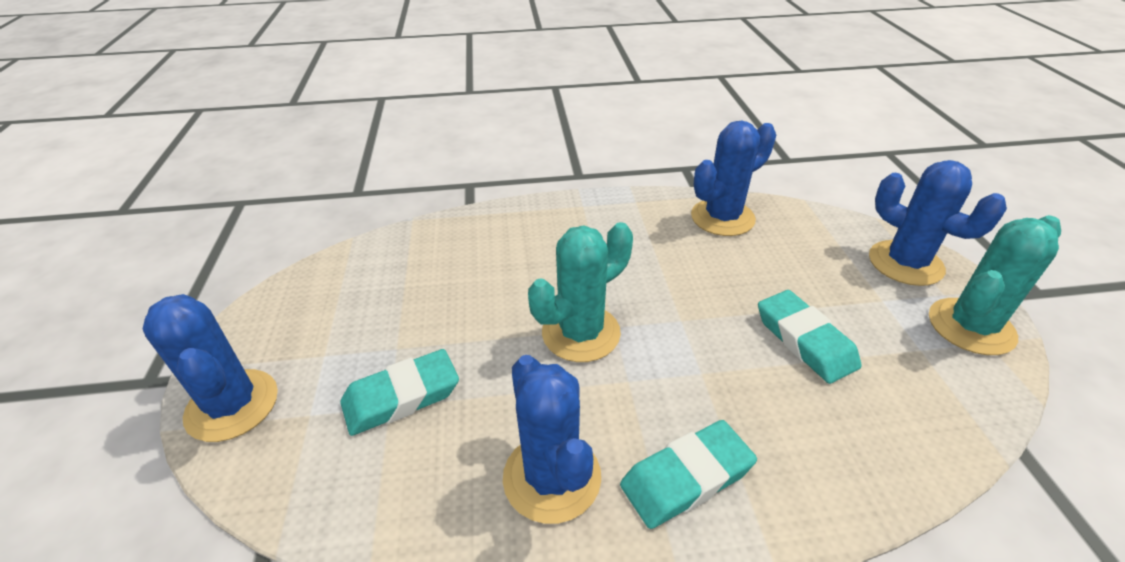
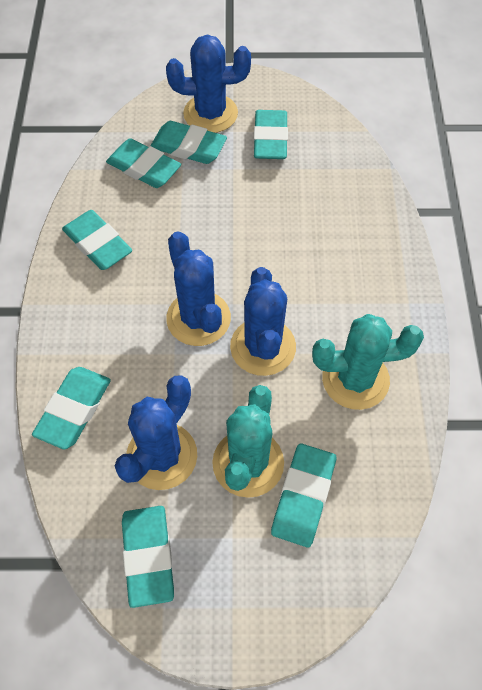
turquoise eraser: 3 -> 7

